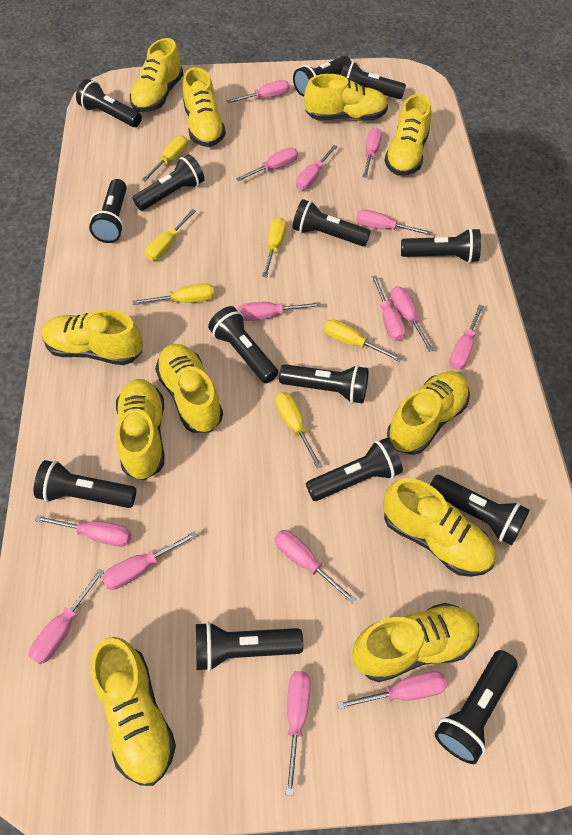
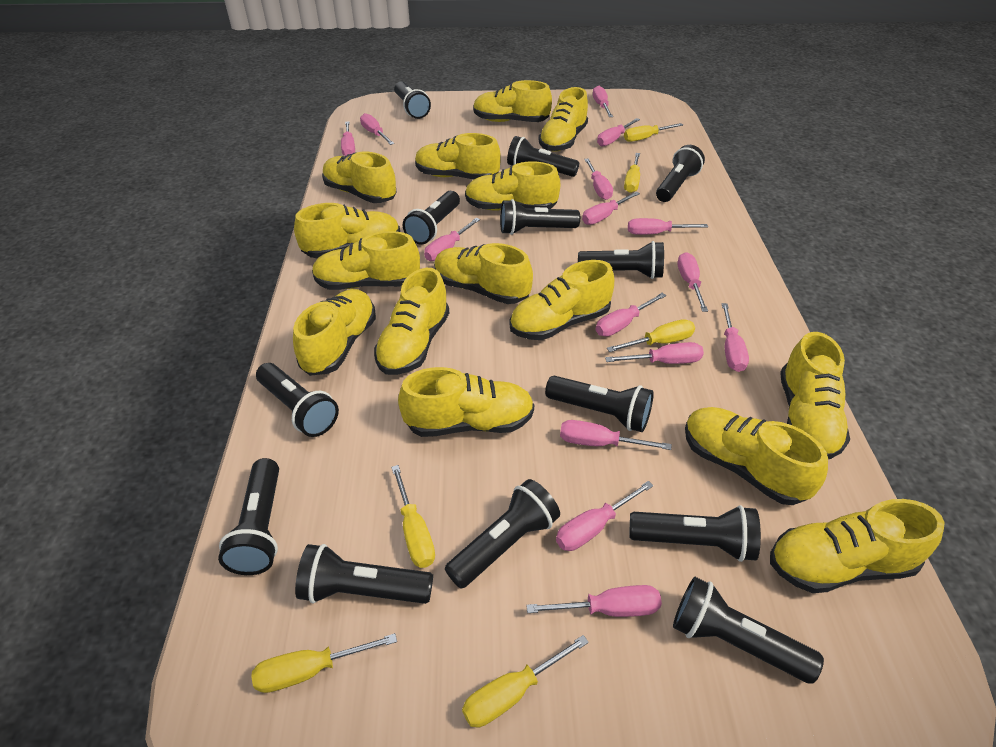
black flashlight: 14 -> 13
yellow shoe: 11 -> 15

